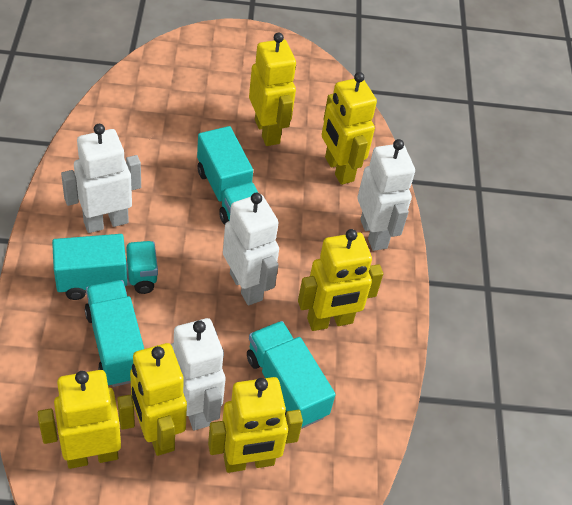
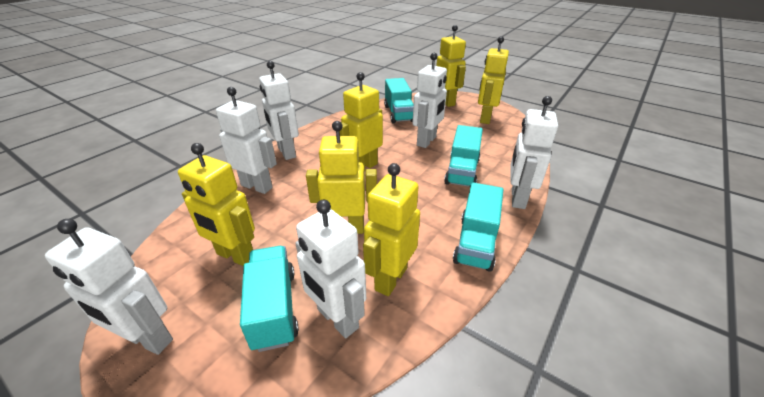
white robot: 4 -> 6

